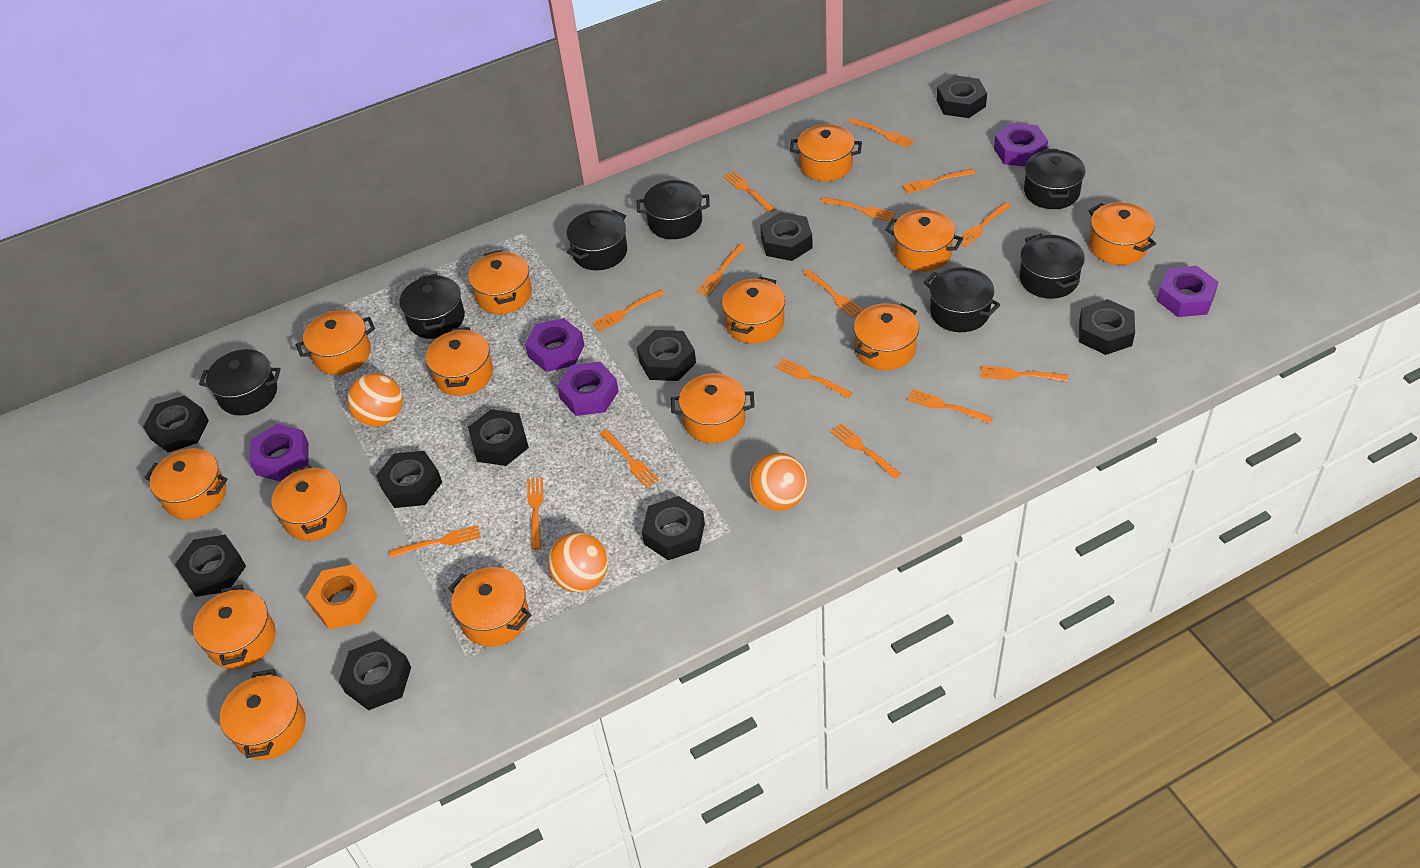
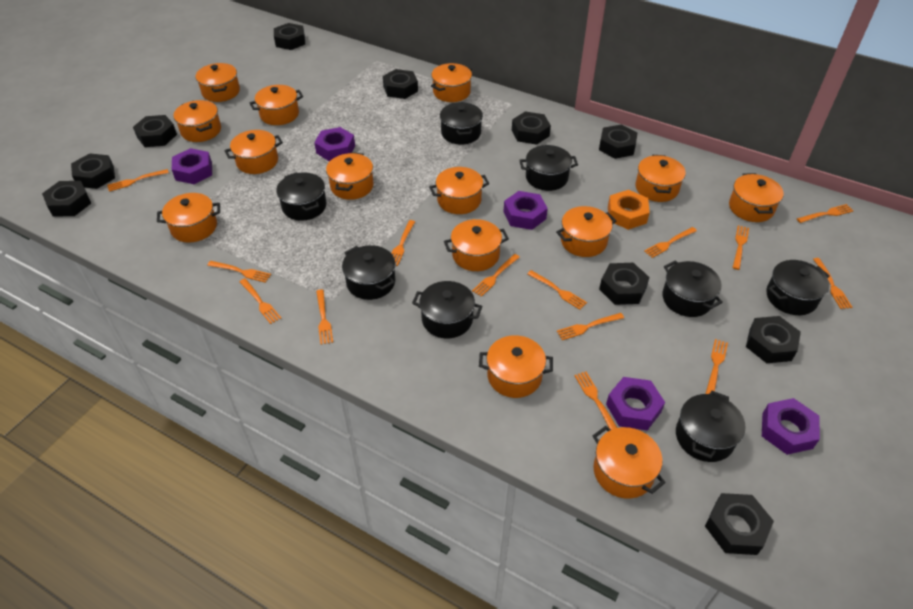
black pot: 7 -> 8
orange ball: 3 -> 0
orange fork: 15 -> 14

